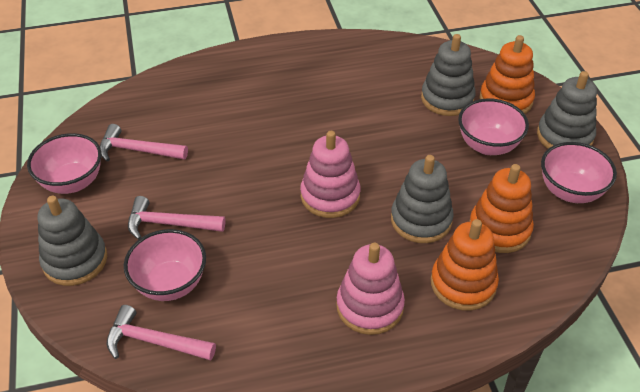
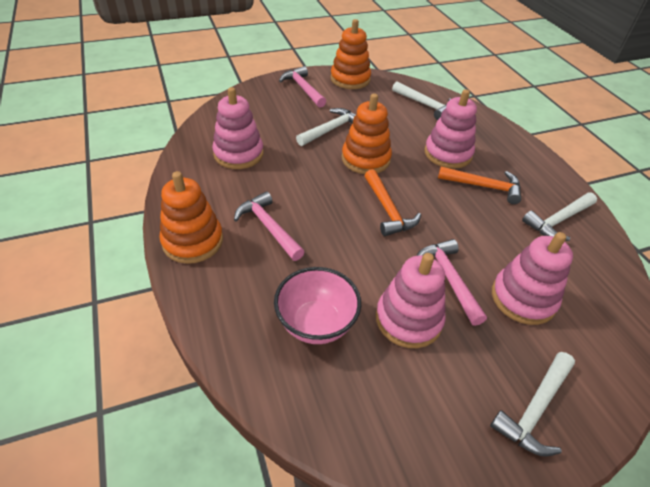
grey stacking toy: 4 -> 0
orange hammer: 0 -> 2
pink bowl: 4 -> 1
pink stacking toy: 2 -> 4
white hammer: 0 -> 4

